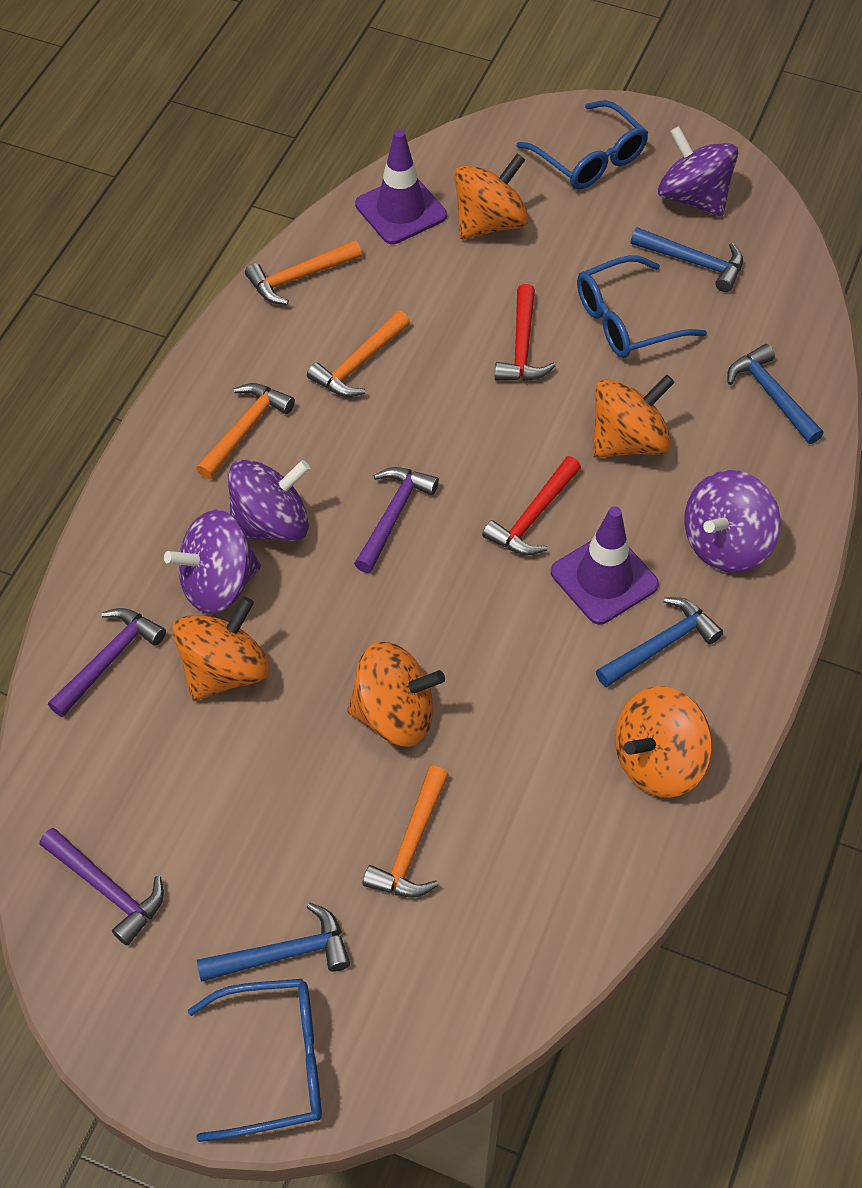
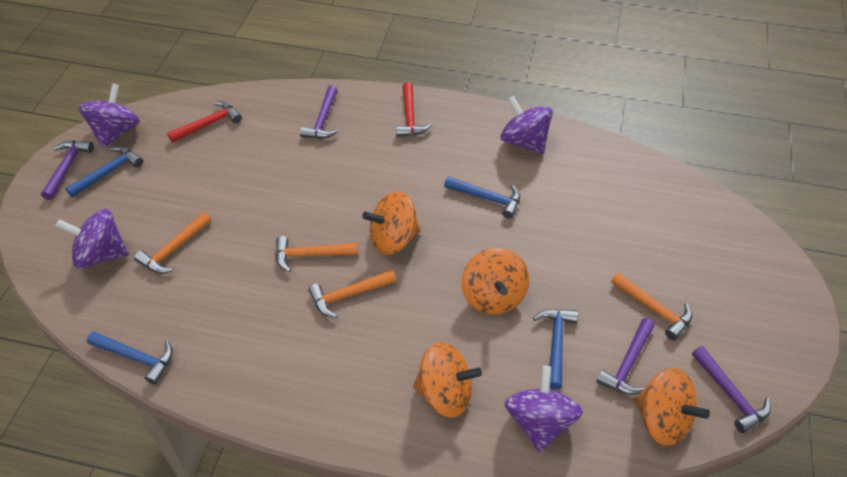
blue glasses: 3 -> 0
orange spinning top: 5 -> 4
purple hammer: 3 -> 4
purple traffic cone: 2 -> 0

